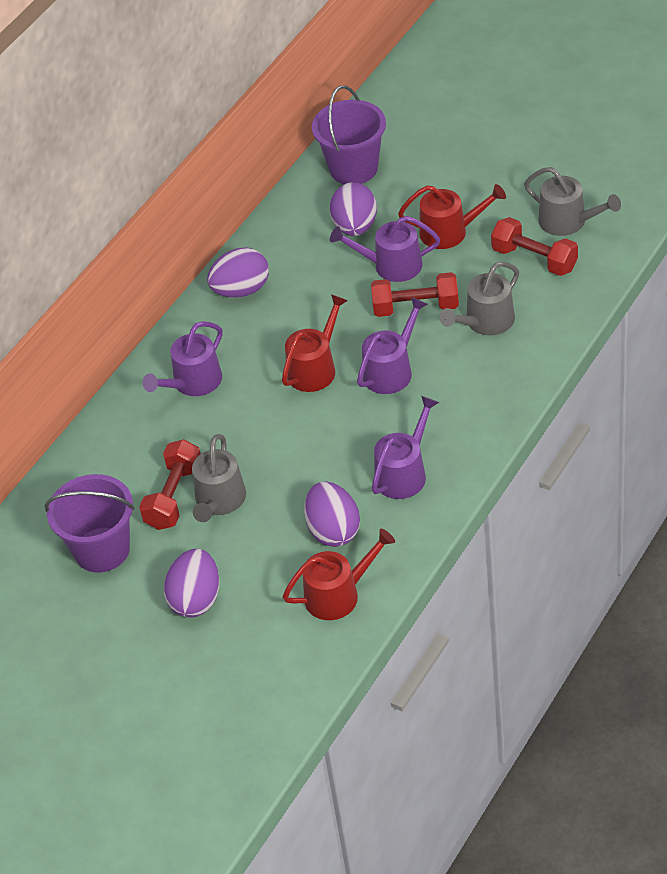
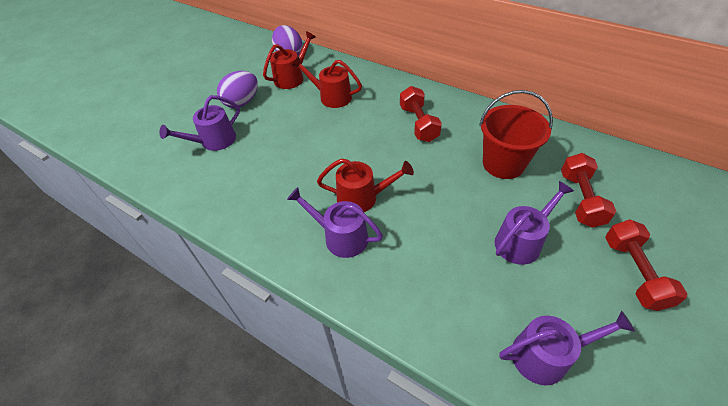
grey watering can: 3 -> 0
purple bucket: 2 -> 0
purple egg: 4 -> 2
red bucket: 0 -> 1

